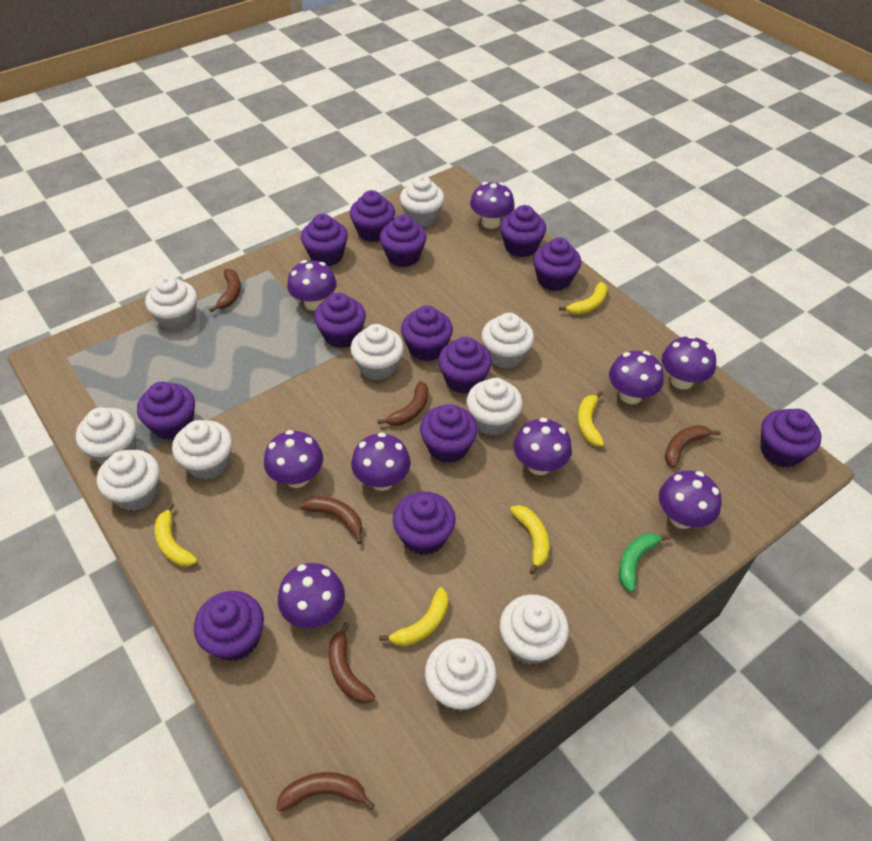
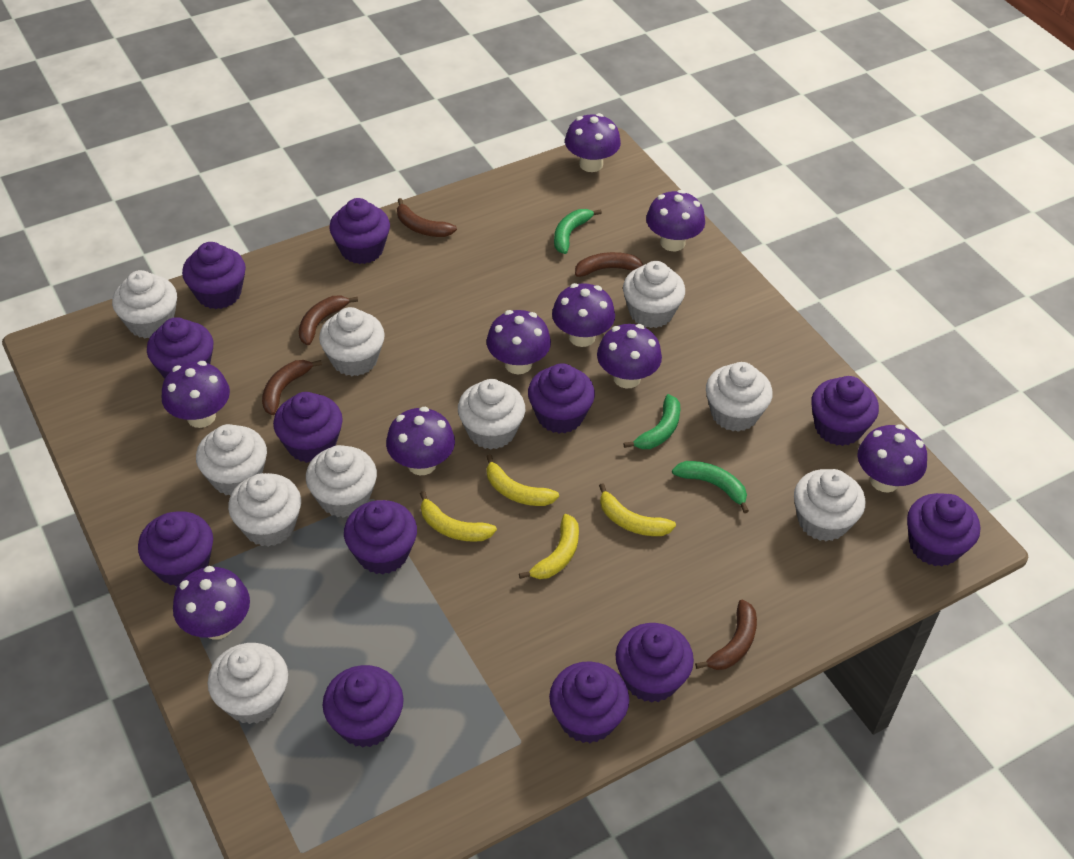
brown banana: 6 -> 5
green banana: 1 -> 3
purple cupcake: 13 -> 12
yellow banana: 5 -> 4

